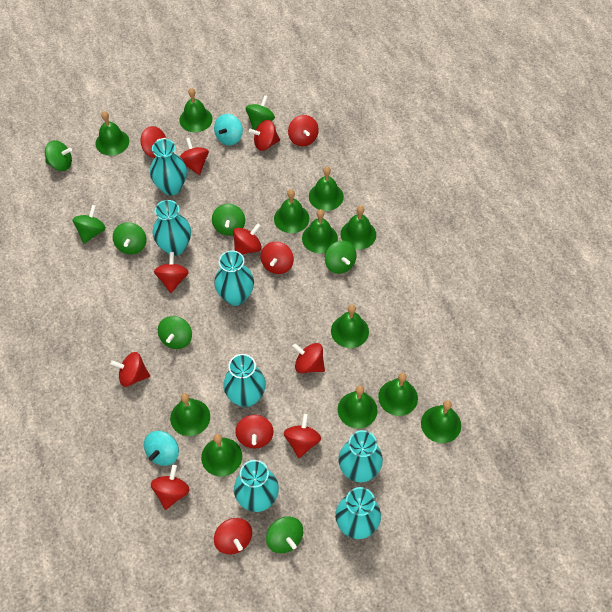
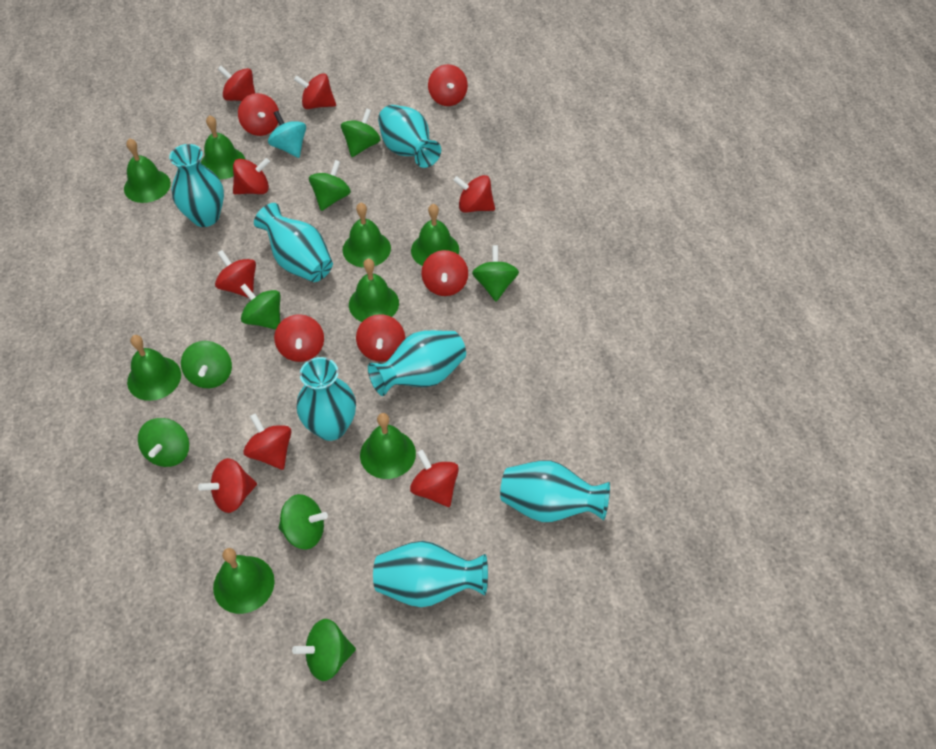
green bell: 12 -> 8
turquoise spinning top: 2 -> 1

